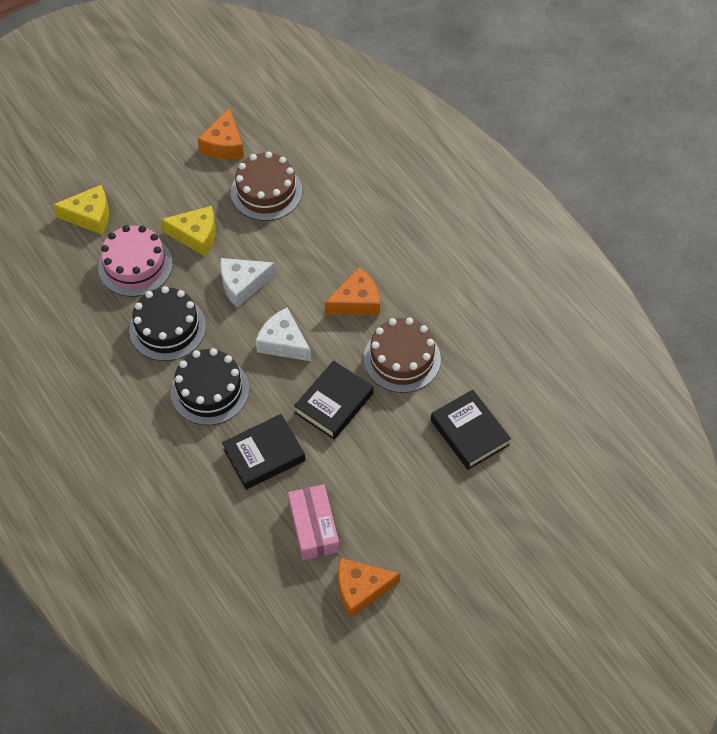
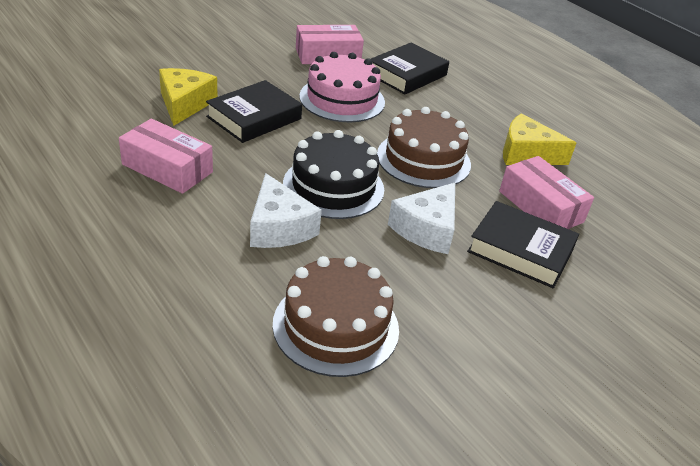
black cake: 2 -> 1
orange cheese: 3 -> 0
pink box: 1 -> 3

